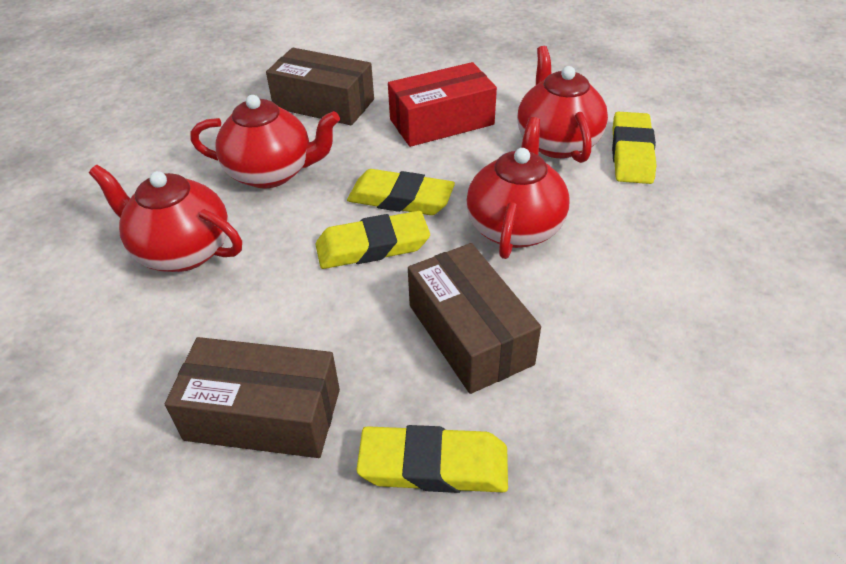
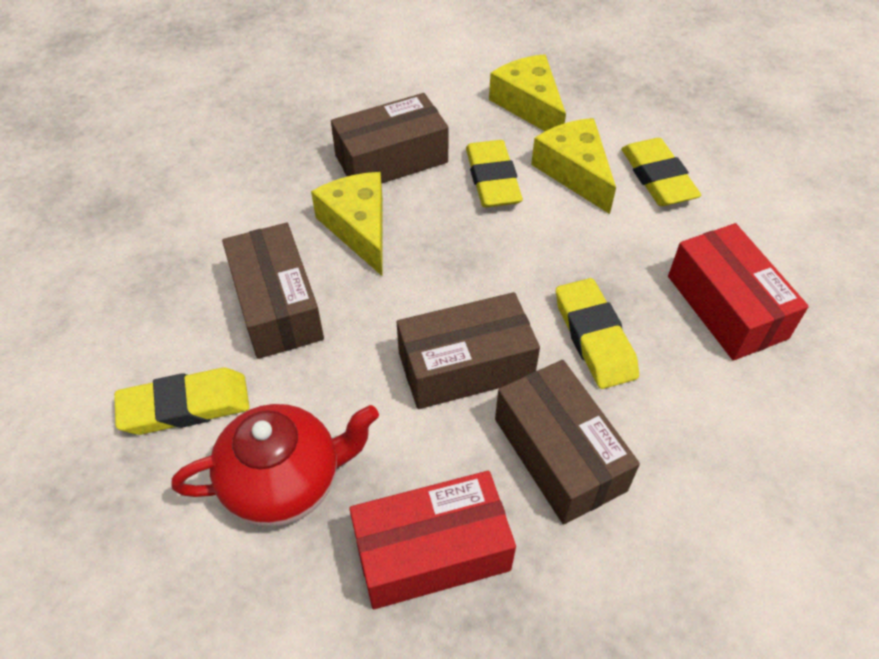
brown box: 3 -> 4
red box: 1 -> 2
red teapot: 4 -> 1
yellow cheese: 0 -> 3

